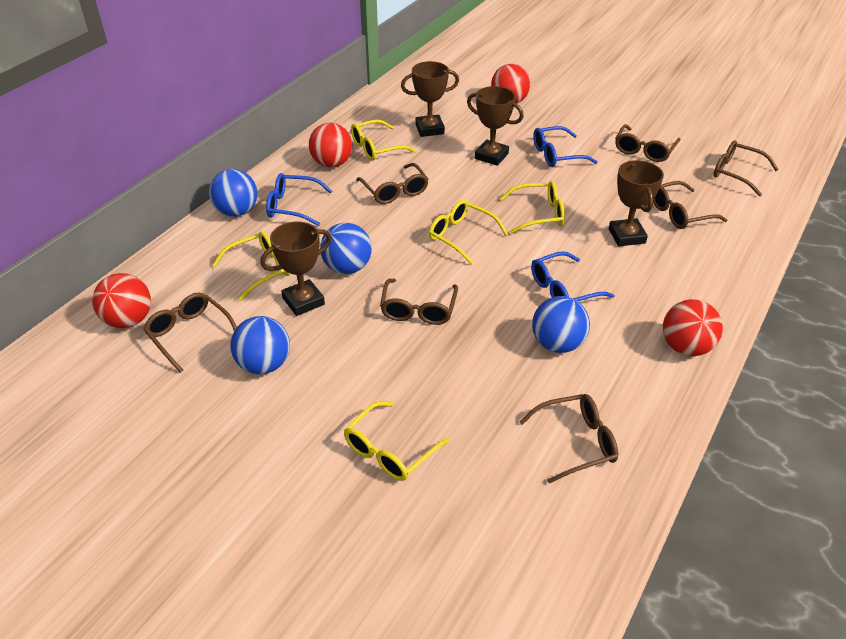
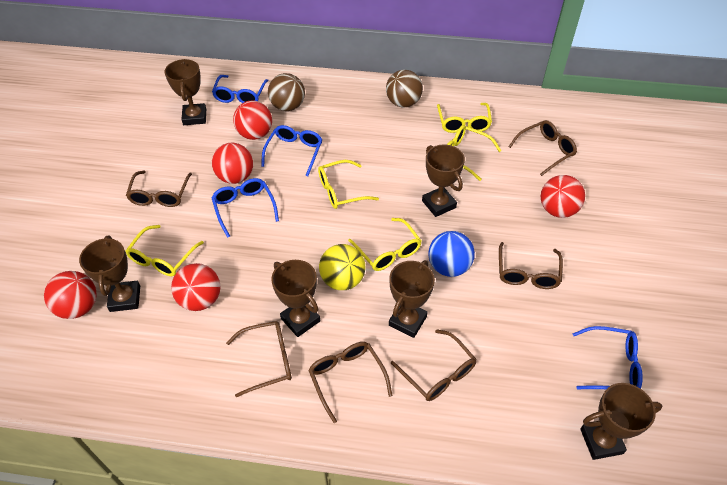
blue ball: 4 -> 1
blue glasses: 3 -> 4
brown ball: 0 -> 2
brown glasses: 7 -> 6
brown trophy: 4 -> 6
red ball: 4 -> 5
yellow ball: 0 -> 1

